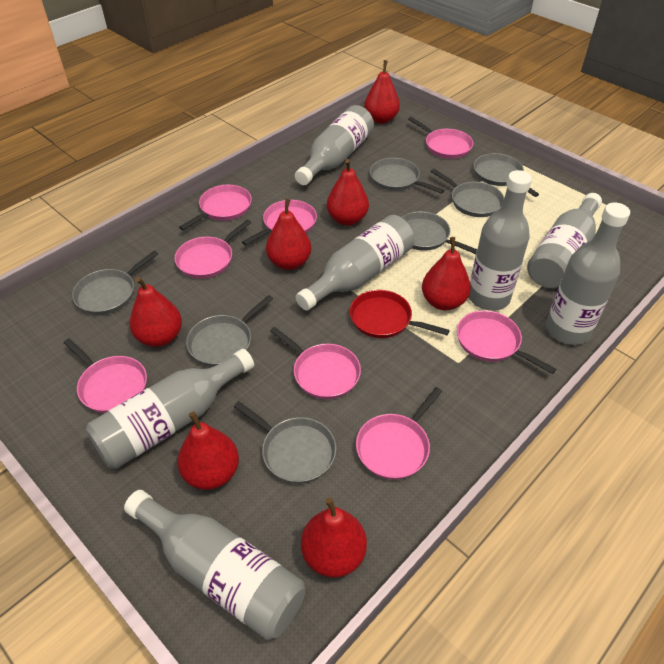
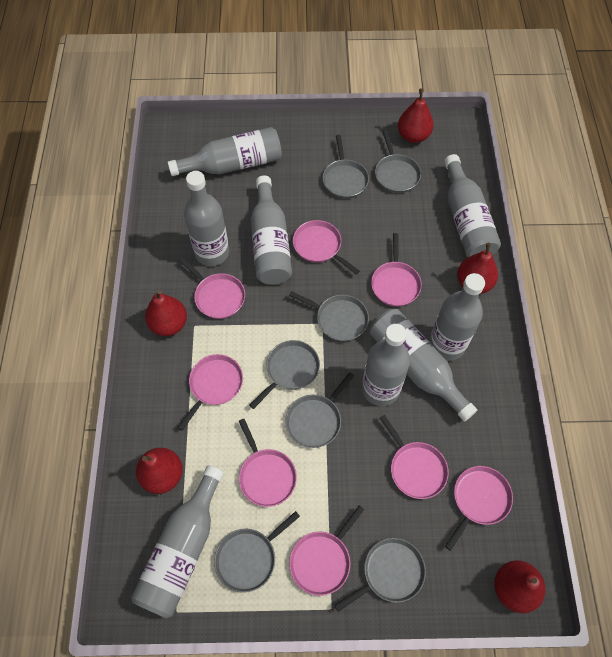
grey bottle: 7 -> 8
red pan: 1 -> 0
red pear: 7 -> 5

